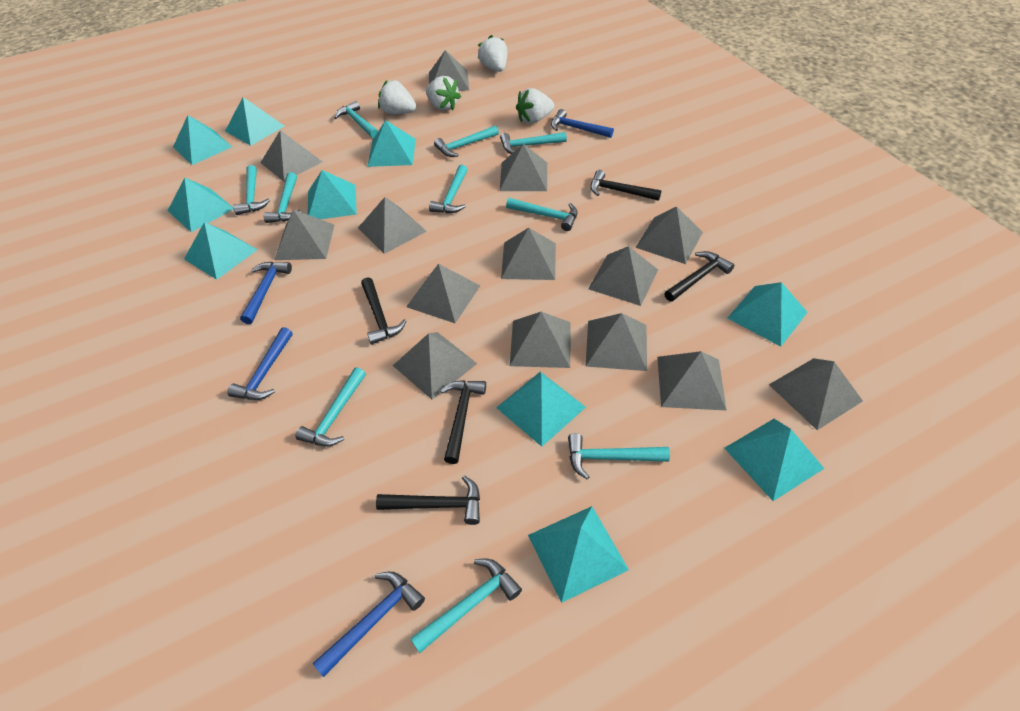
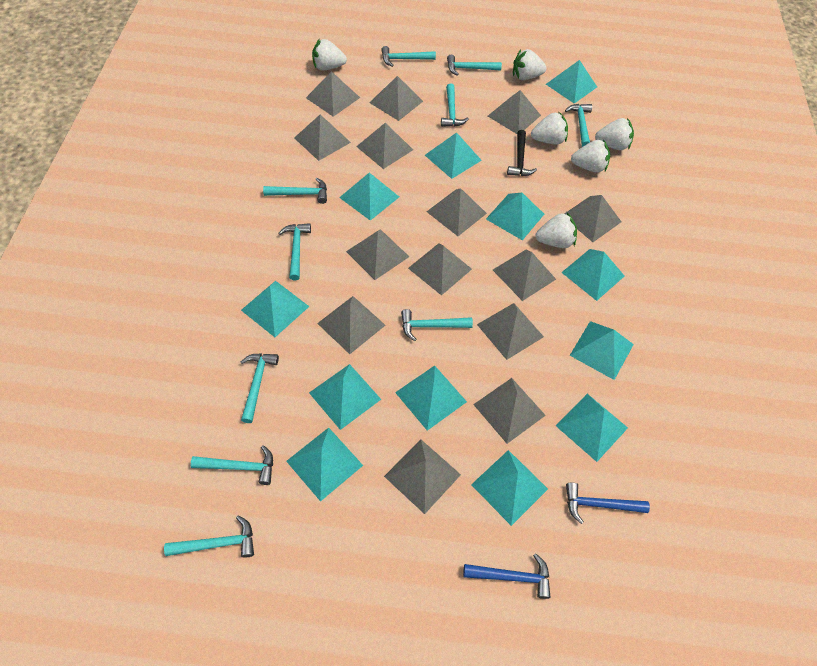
black hammer: 5 -> 1
blue hammer: 4 -> 2
turquoise pyramid: 10 -> 12
white strawberry: 4 -> 6

